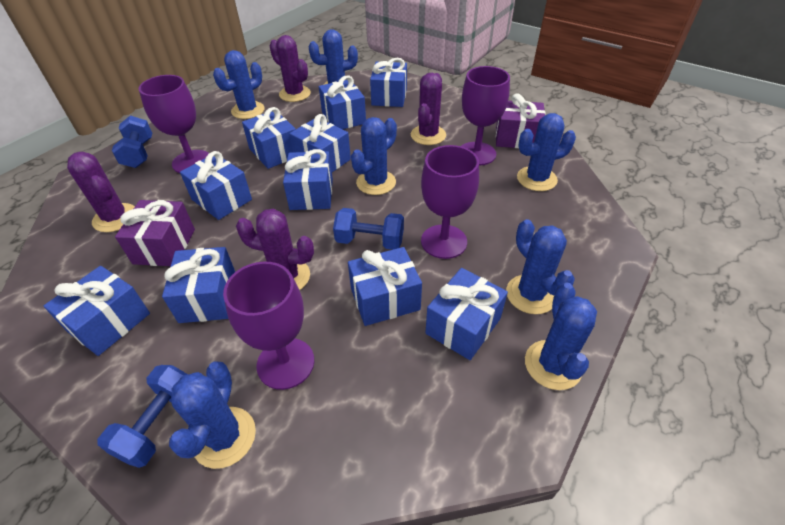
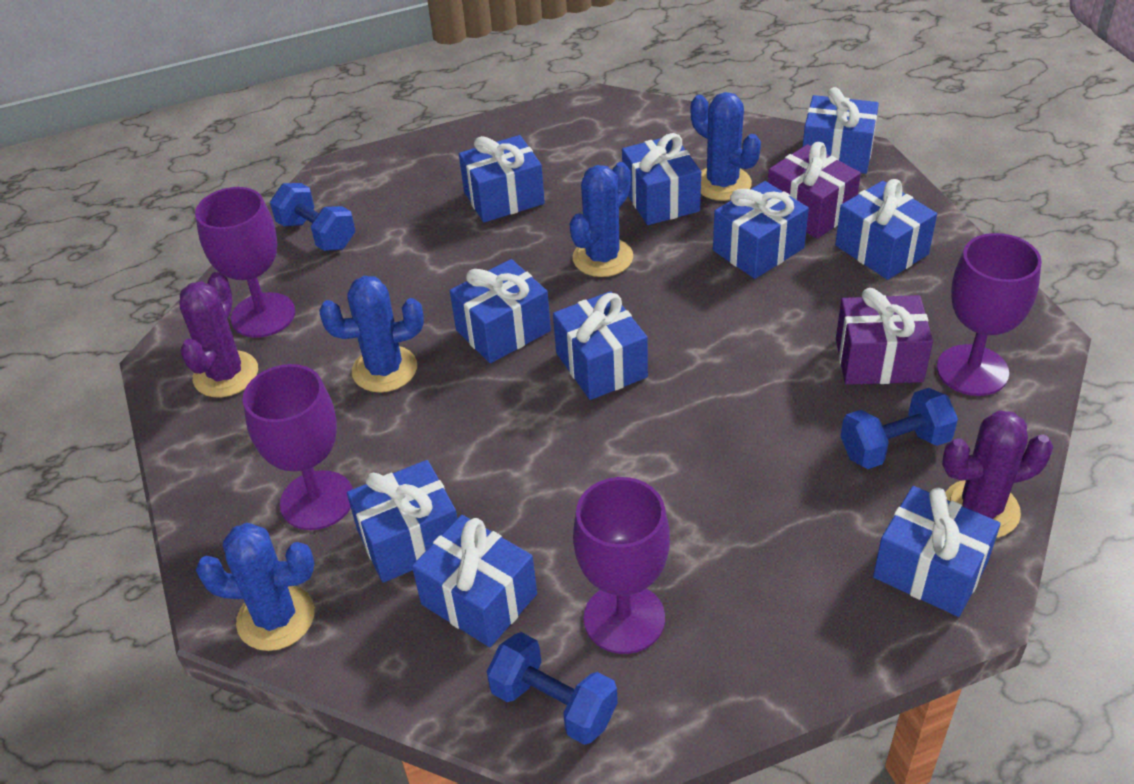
blue cactus: 7 -> 4
purple cactus: 4 -> 2

